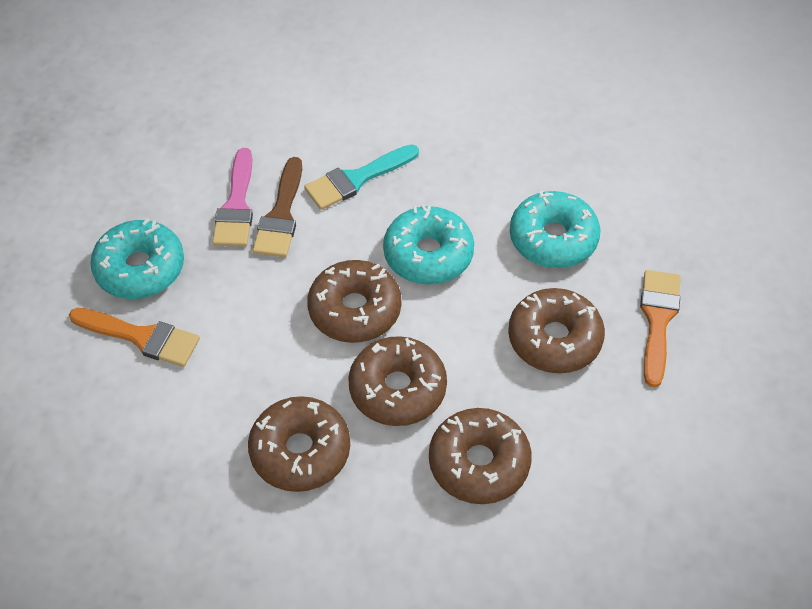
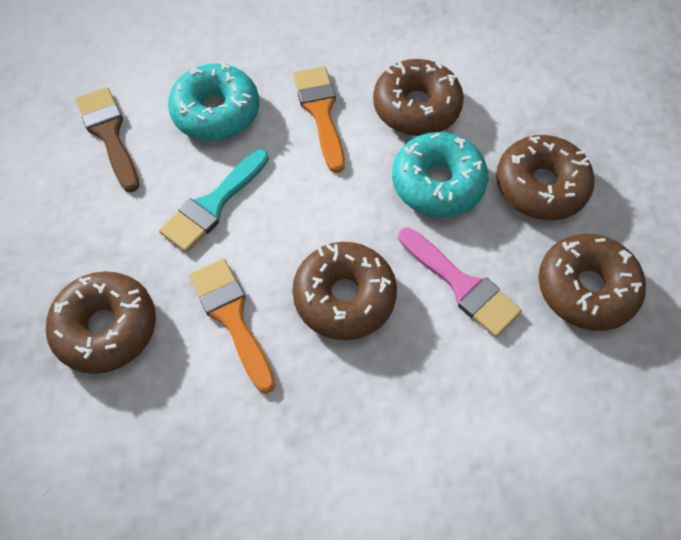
turquoise donut: 3 -> 2

